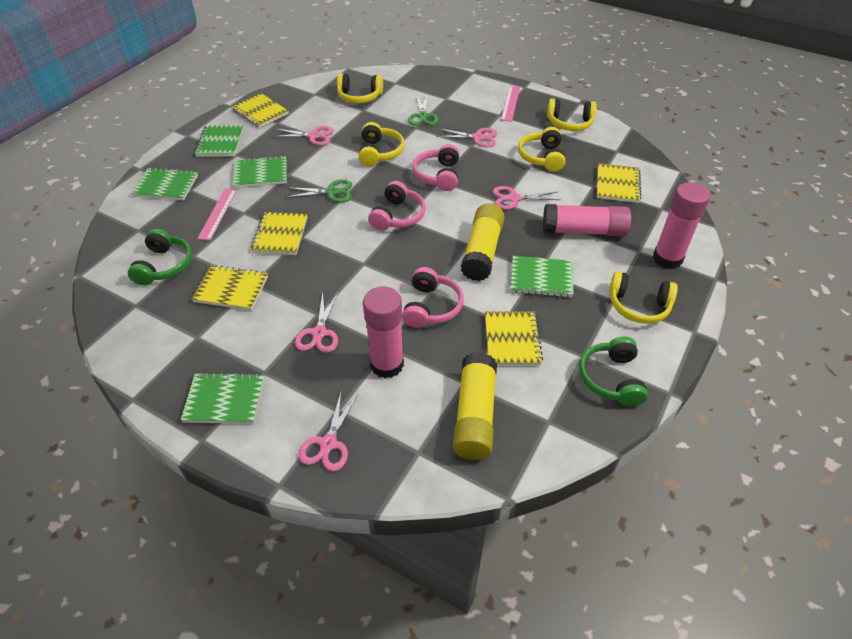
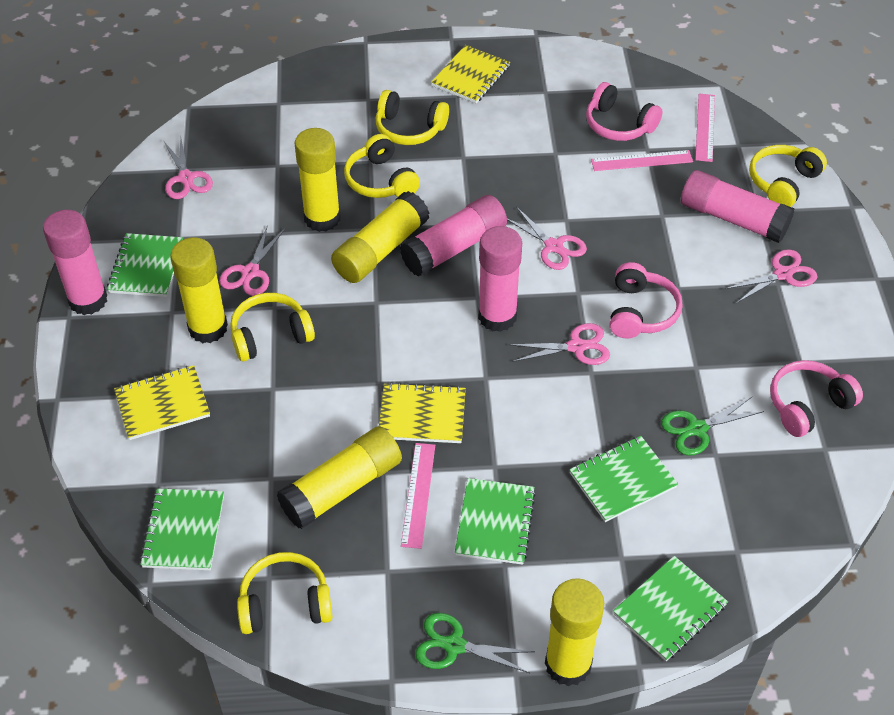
green headphones: 2 -> 0
pink glue stick: 3 -> 4
pink ruler: 2 -> 3
yellow glue stick: 2 -> 5
yellow notebook: 5 -> 3

